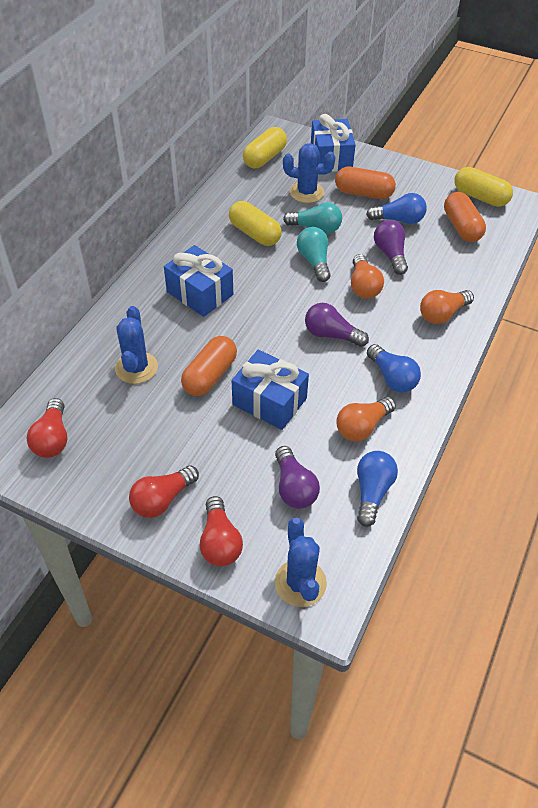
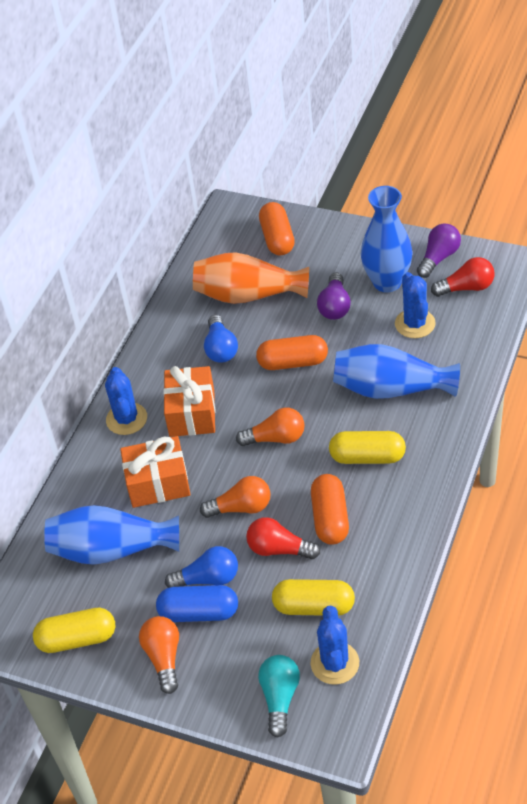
blue capsule: 0 -> 1
blue gift: 3 -> 0
blue light bulb: 3 -> 2
blue vase: 0 -> 3
orange gift: 0 -> 2
orange vase: 0 -> 1
purple light bulb: 3 -> 2
red light bulb: 3 -> 2
turquoise light bulb: 2 -> 1

